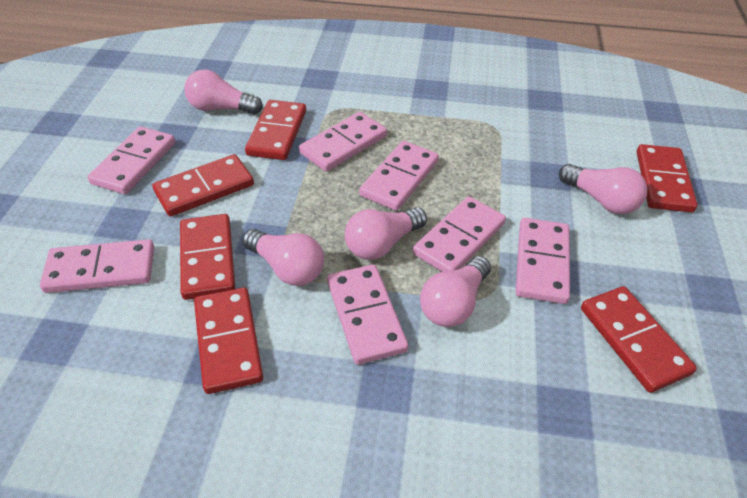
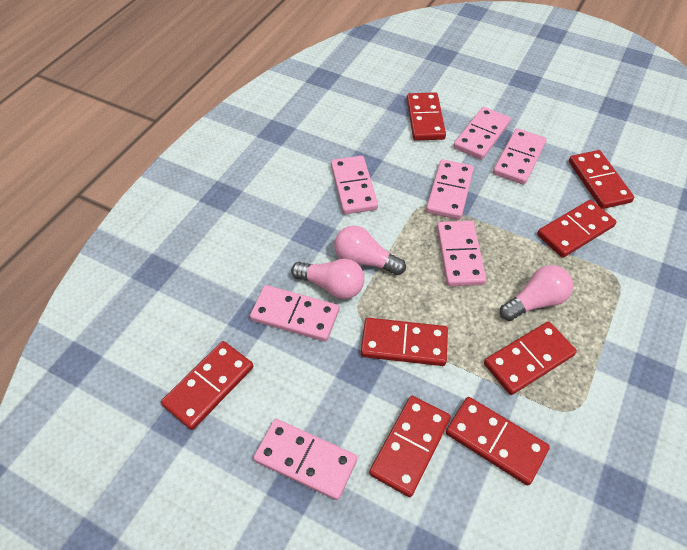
pink light bulb: 5 -> 3
red domino: 6 -> 8

